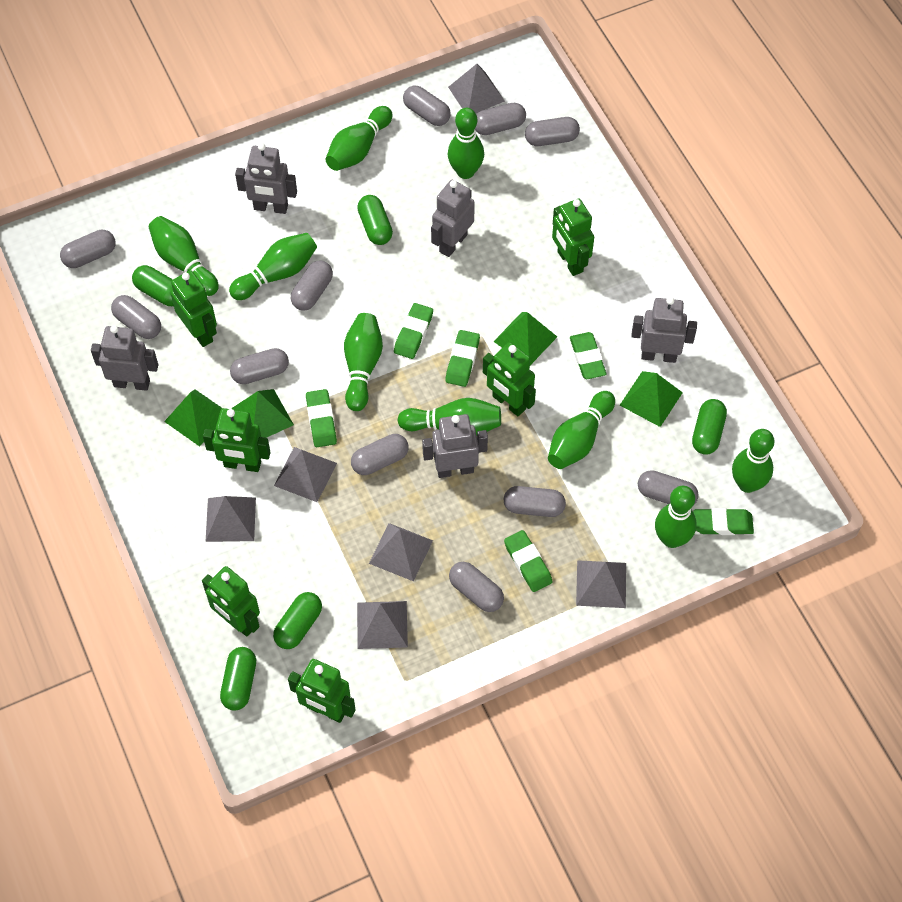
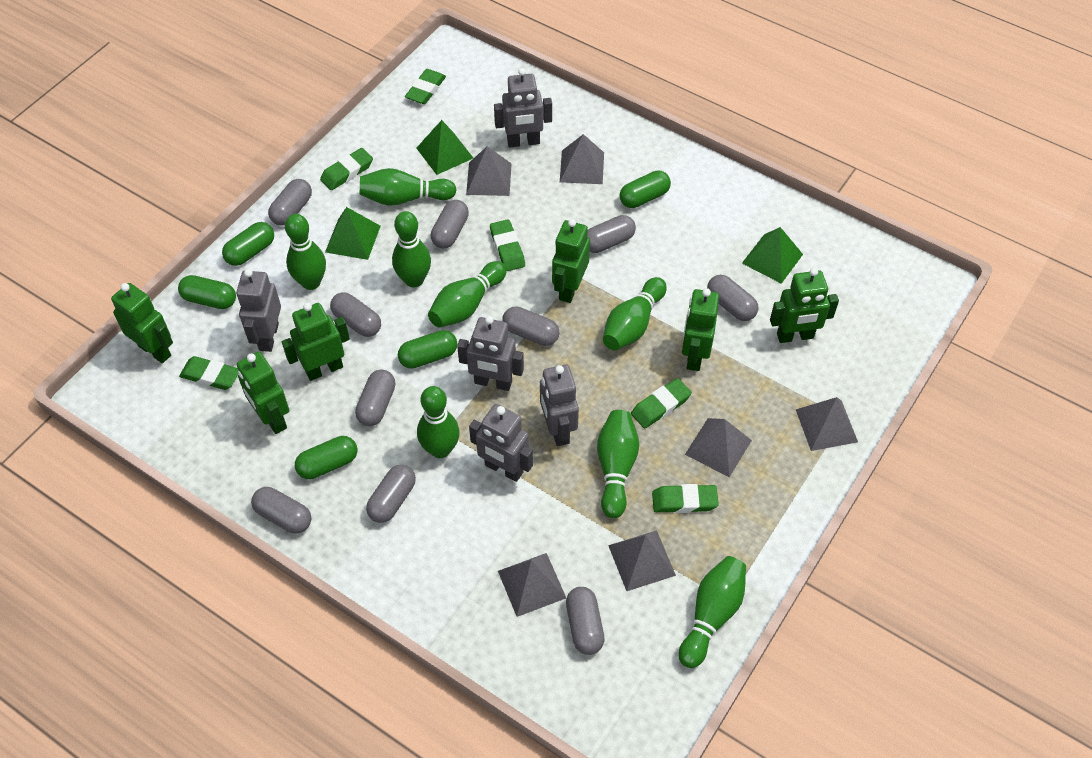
green bowling pin: 9 -> 8
green pyramid: 4 -> 3
grey capsule: 11 -> 10

